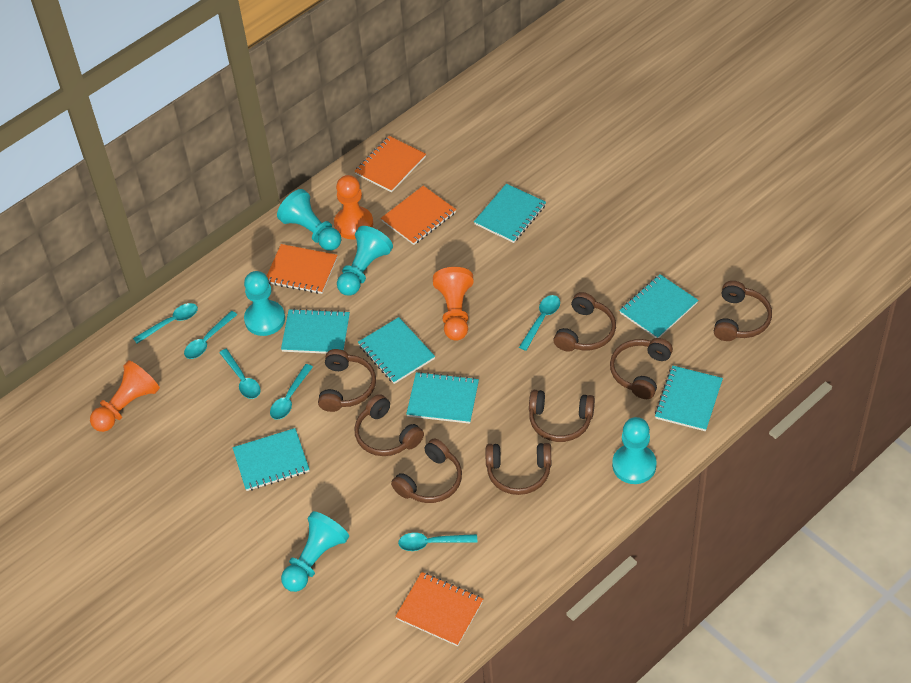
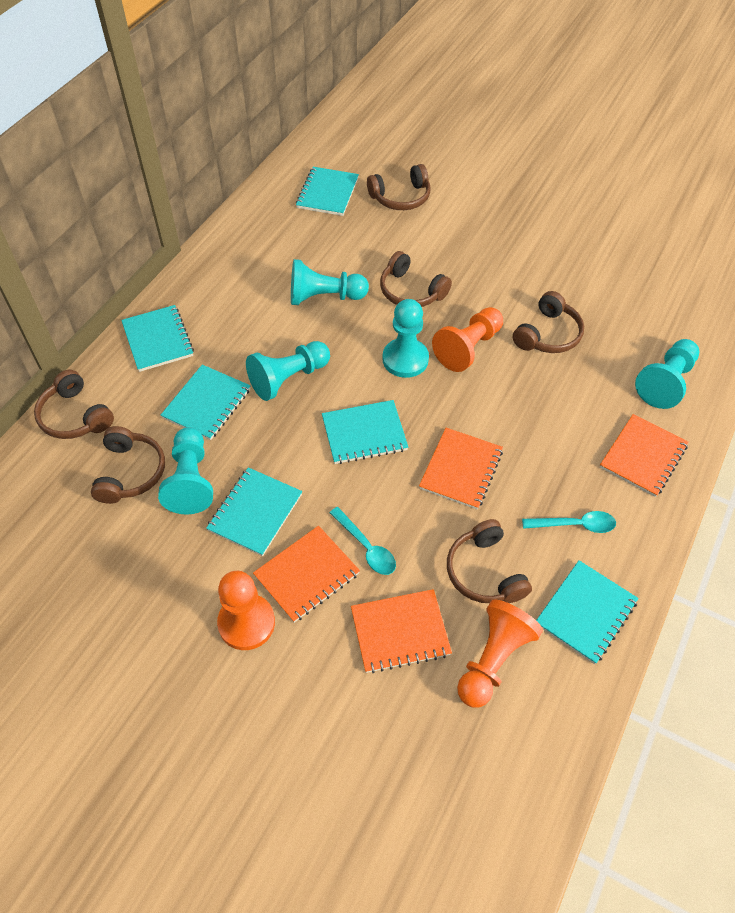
brown headphones: 8 -> 6
turquoise notebook: 7 -> 6
turquoise spoon: 6 -> 2

